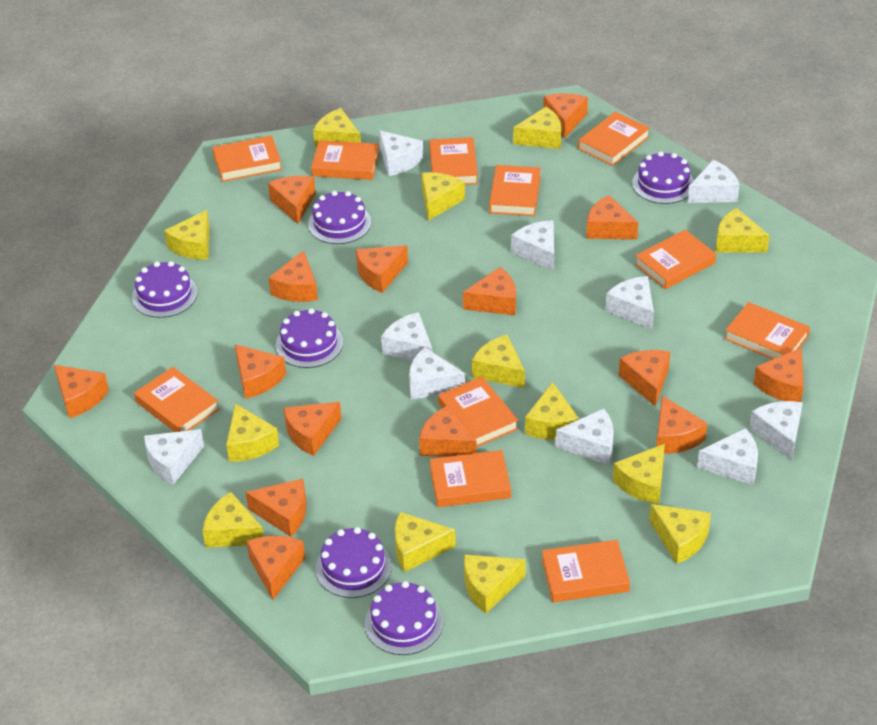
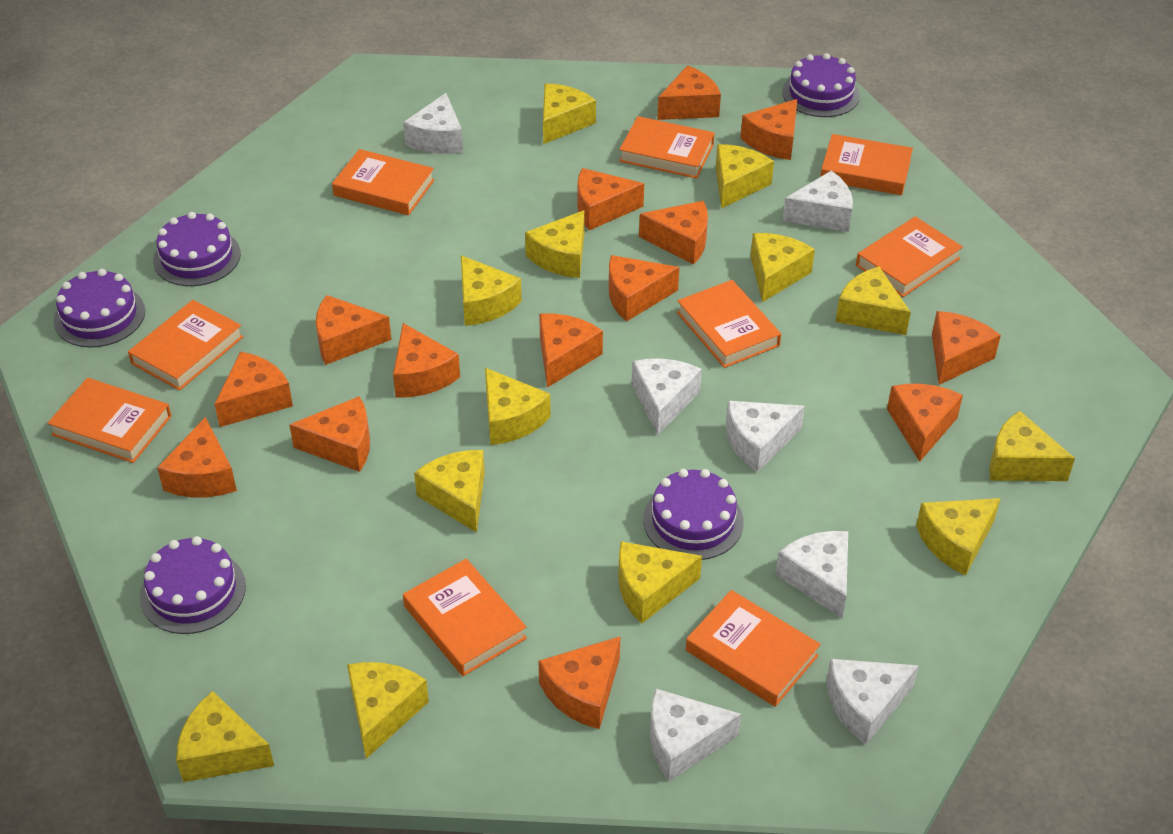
orange book: 11 -> 9
orange cheese: 15 -> 14
purple cake: 6 -> 5
white cheese: 10 -> 7

